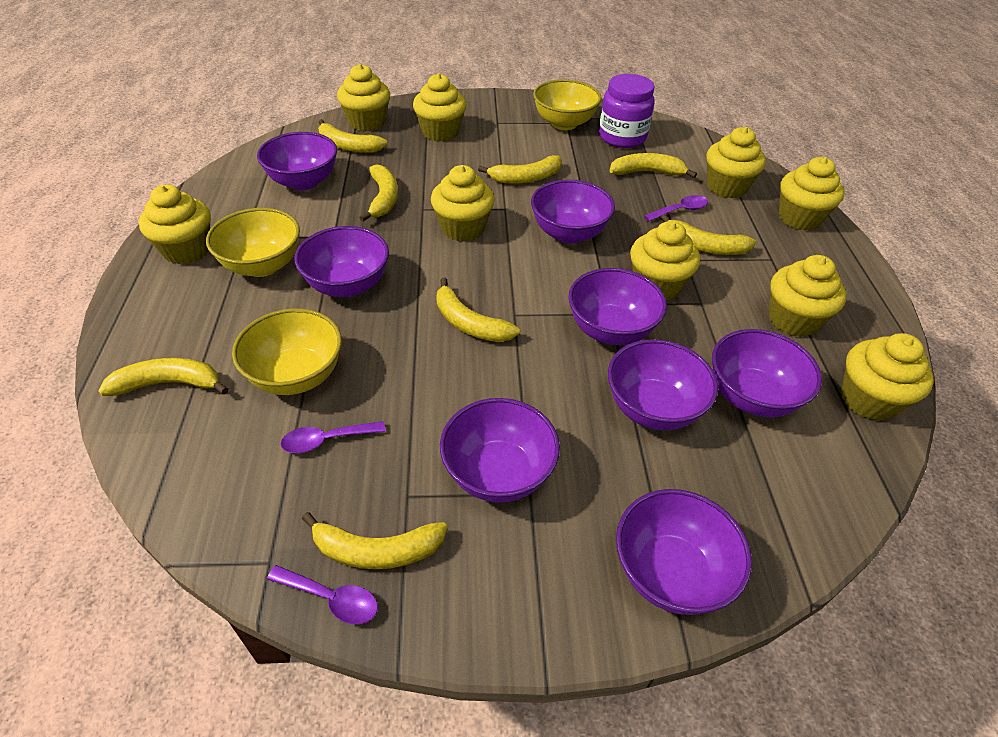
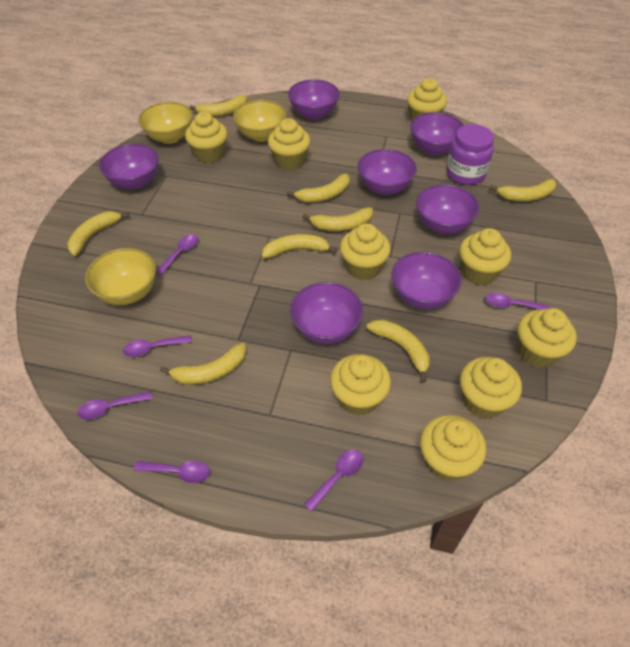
purple bowl: 8 -> 7
purple spoon: 3 -> 6

